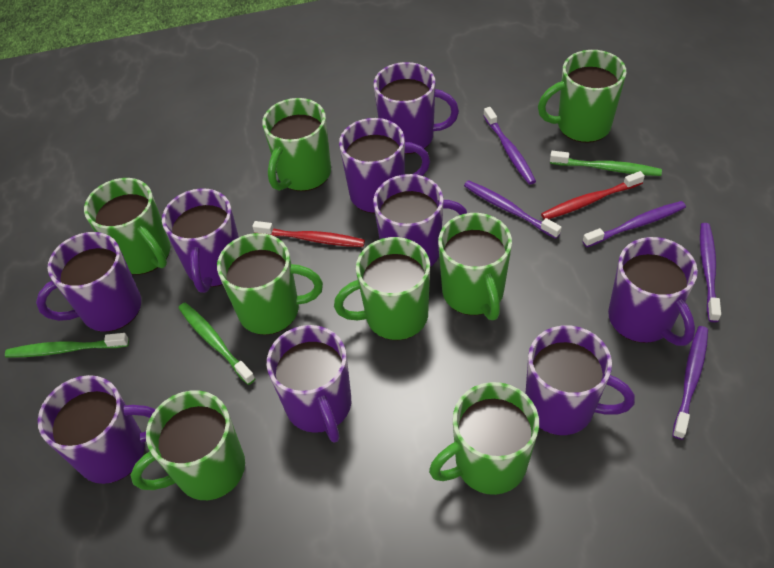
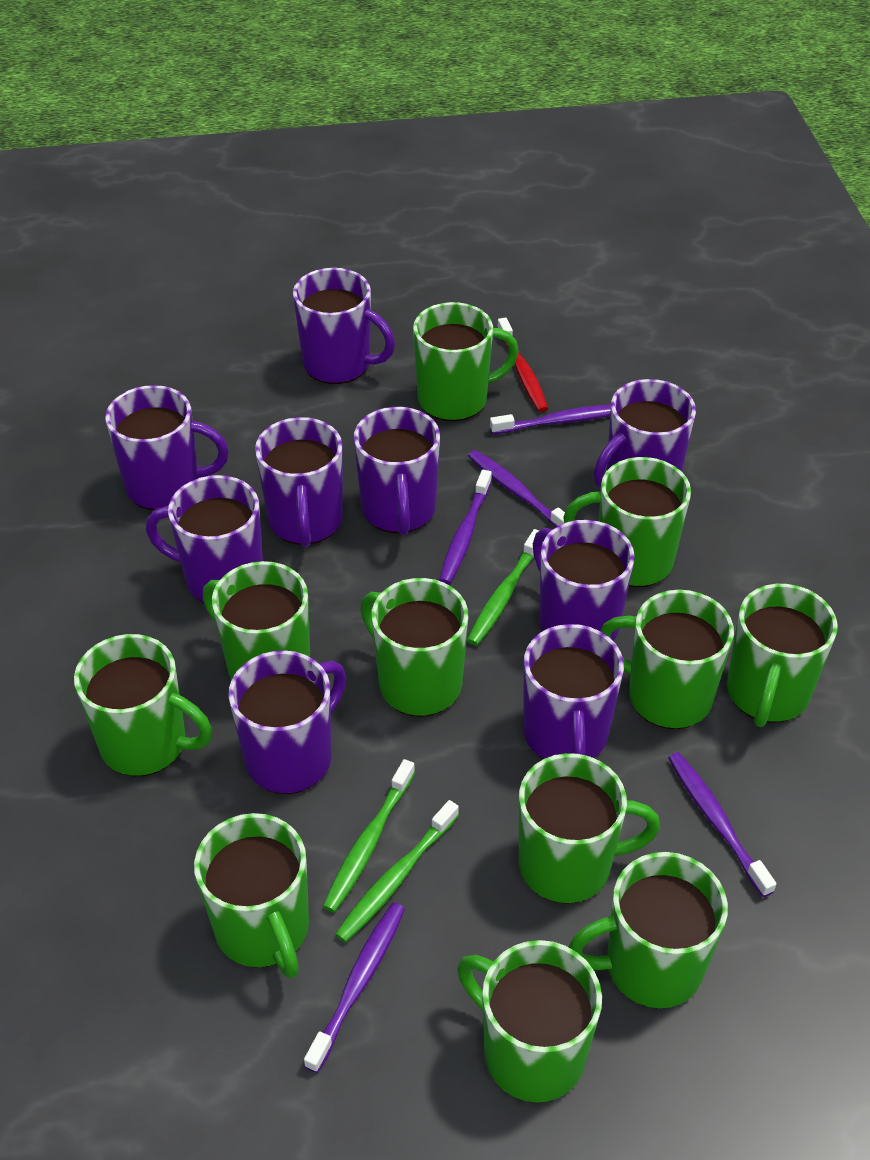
green mug: 8 -> 11
red toothbrush: 2 -> 1

